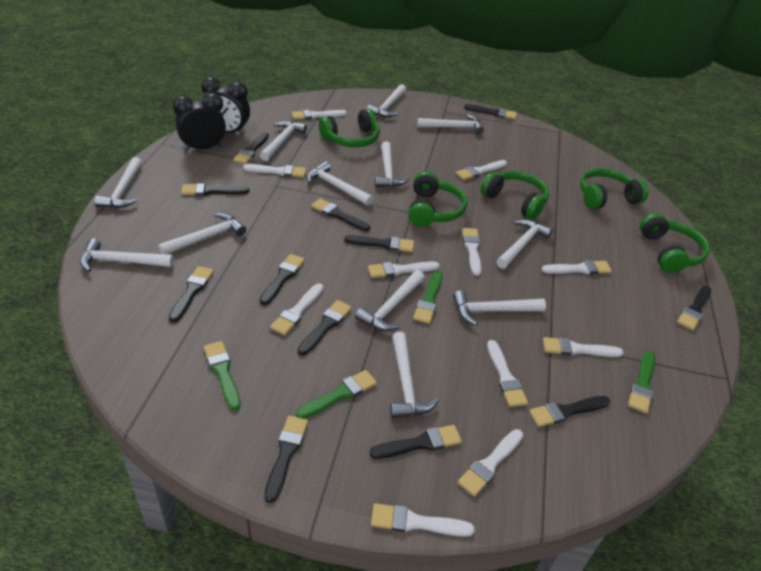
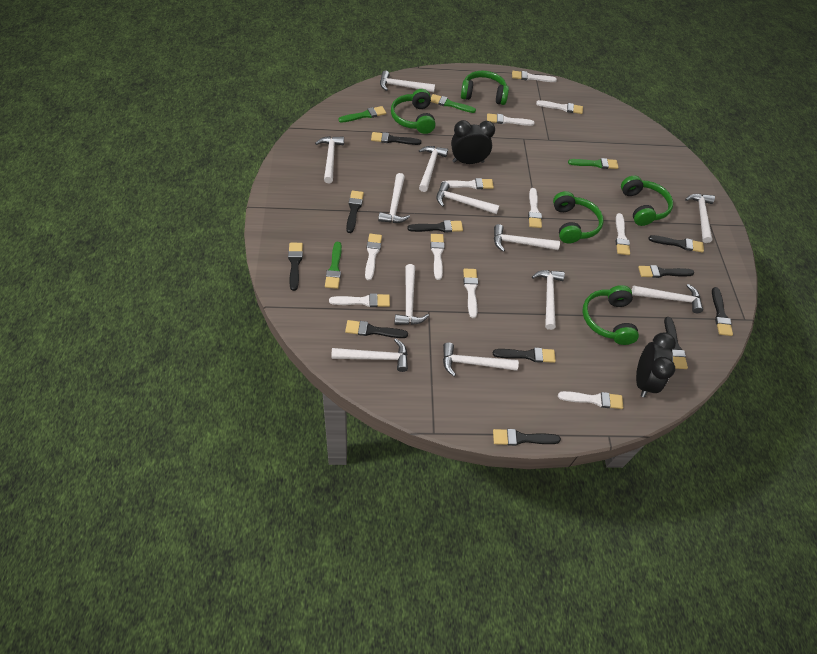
black brush: 12 -> 11

